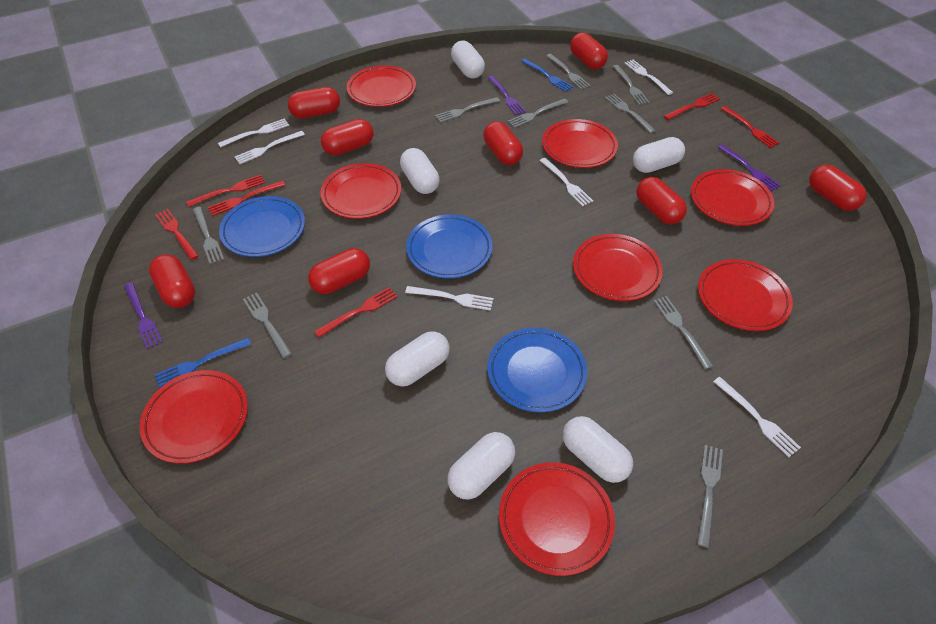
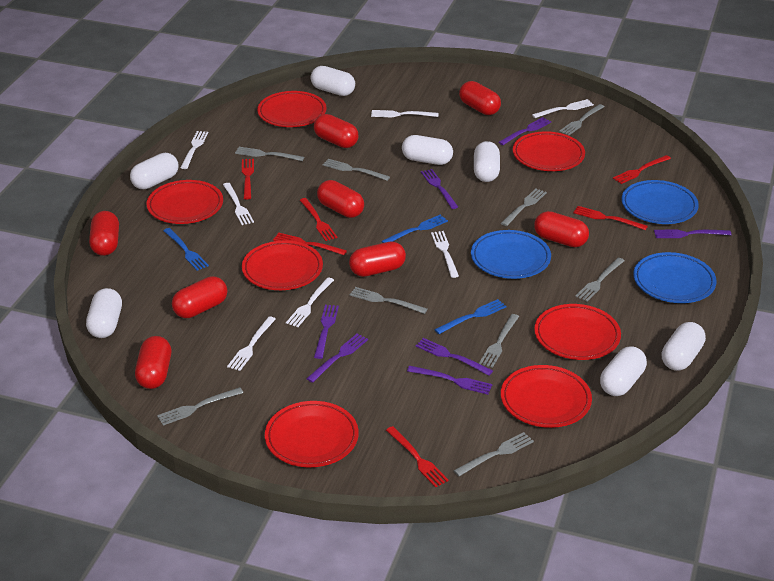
blue fork: 2 -> 3
purple fork: 3 -> 7
red plate: 8 -> 7
white capsule: 6 -> 7
white fork: 6 -> 7

